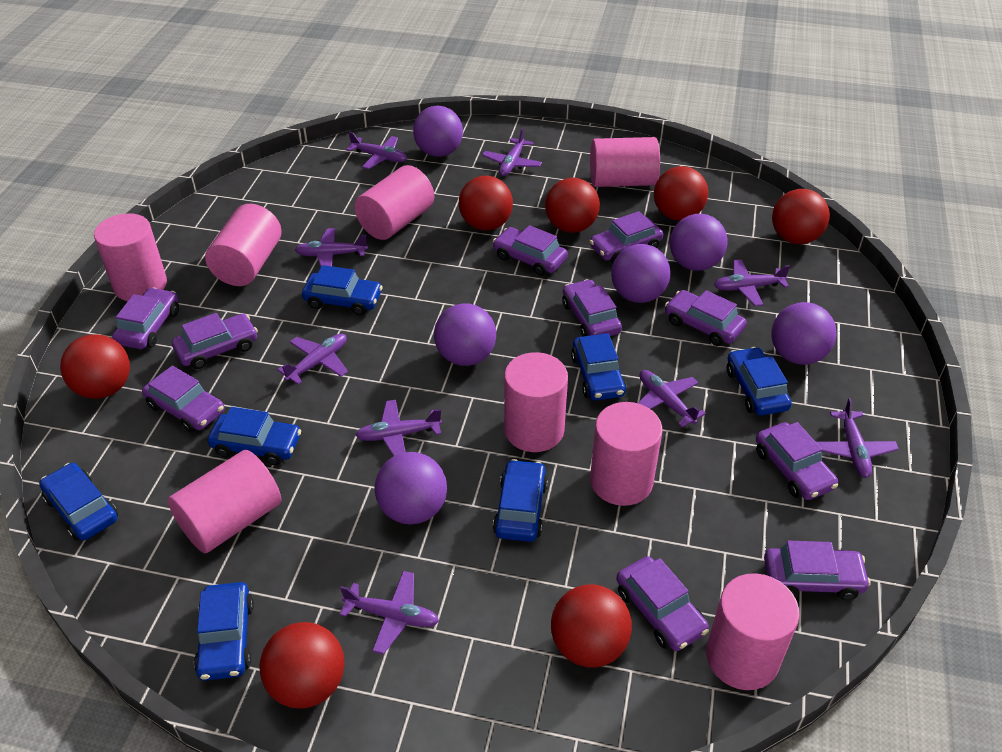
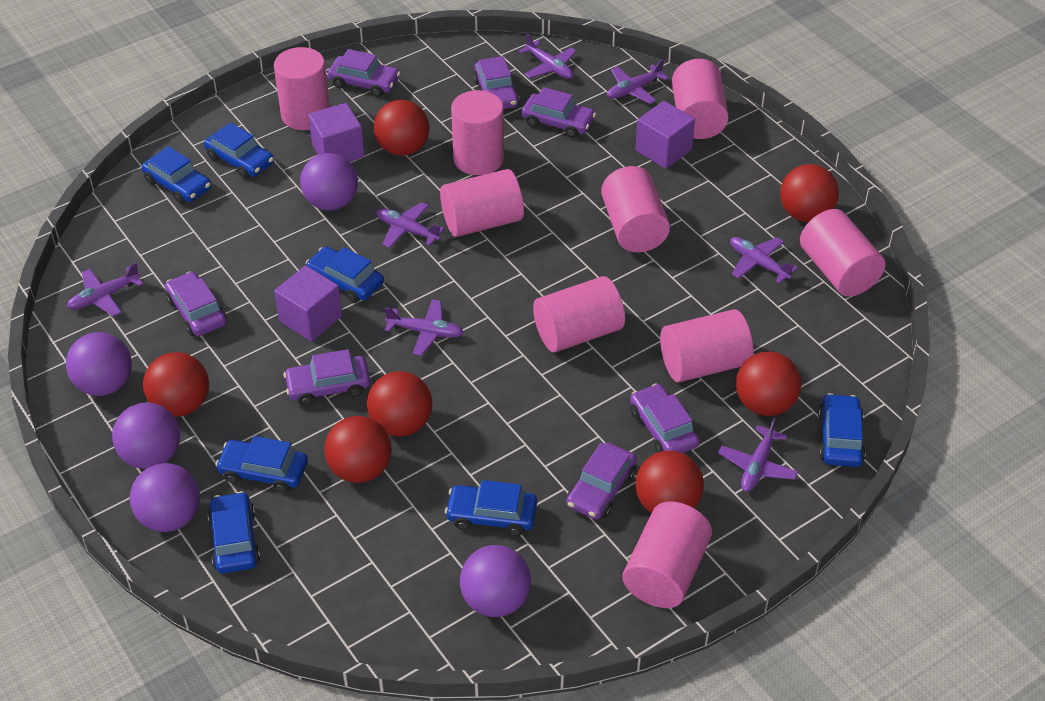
pink cylinder: 8 -> 9
purple ball: 6 -> 5
purple car: 10 -> 7
purple cube: 0 -> 3
purple plane: 9 -> 7

